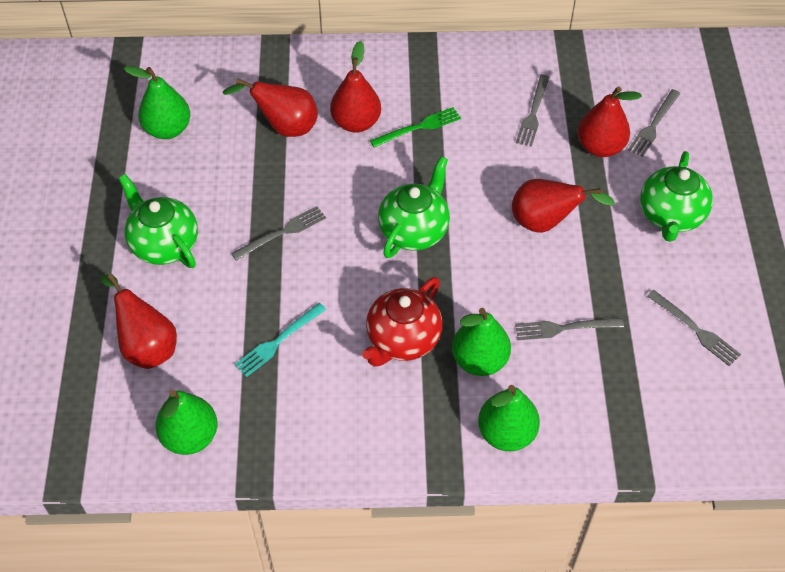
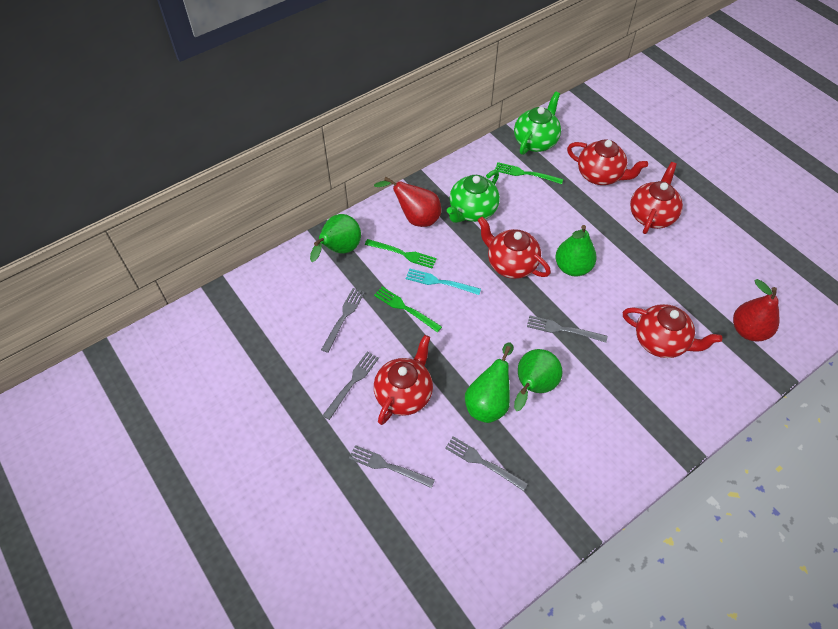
green fork: 1 -> 3
green teapot: 3 -> 2
red pear: 5 -> 2
red teapot: 1 -> 5

